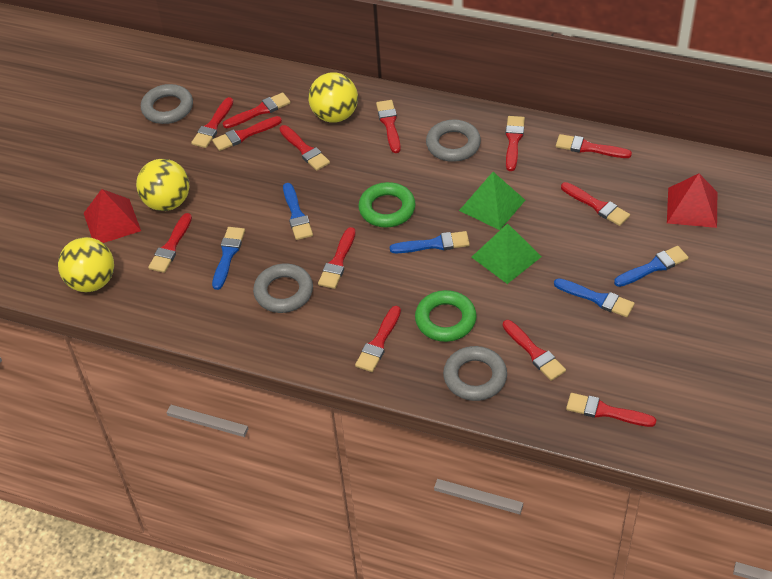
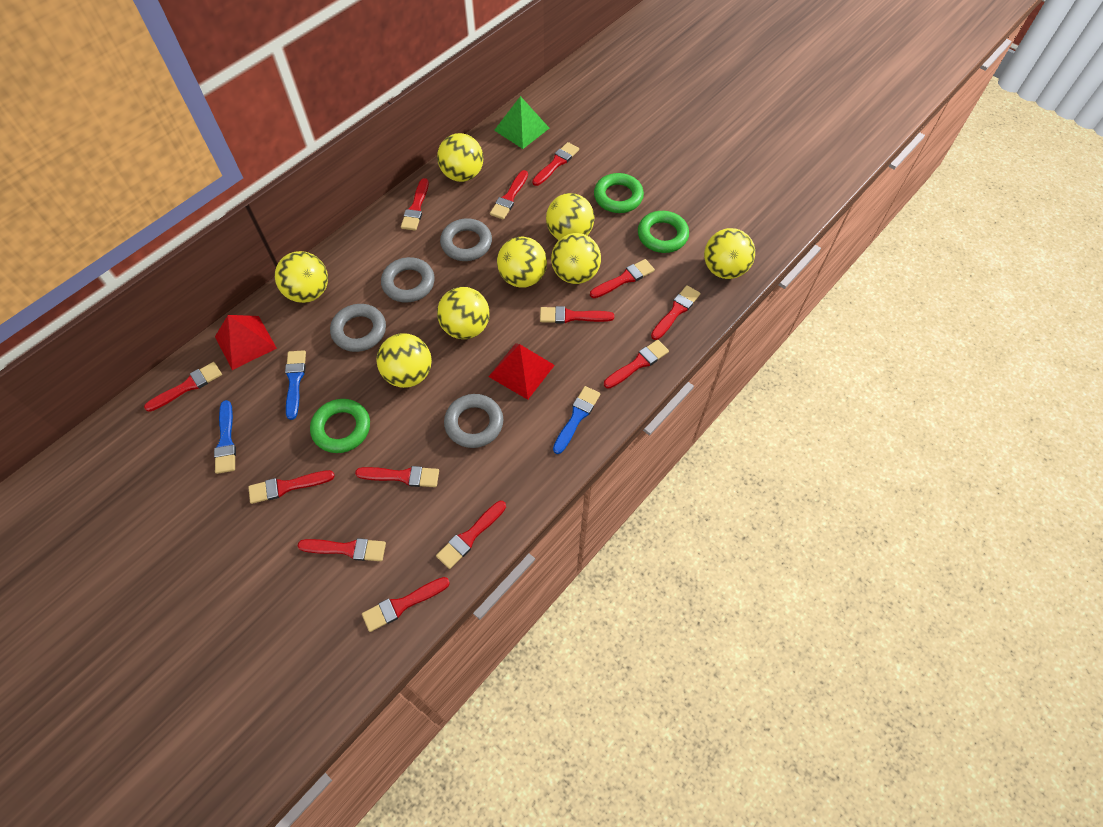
blue brush: 5 -> 3
green pyramid: 2 -> 1
green ring: 2 -> 3
yellow ball: 3 -> 8

